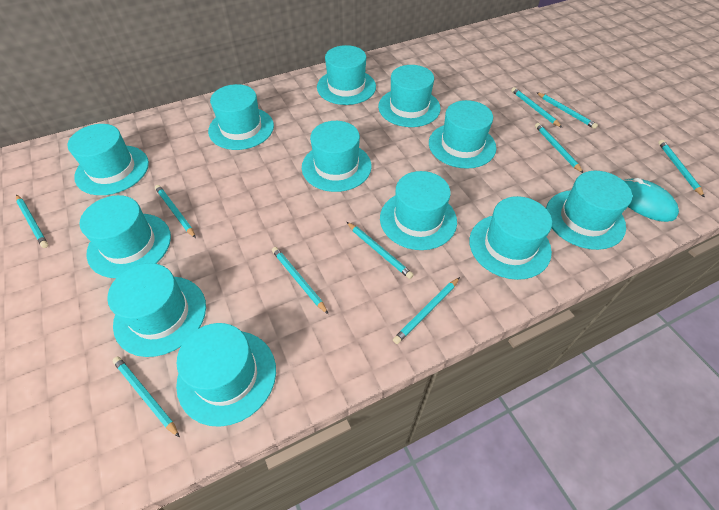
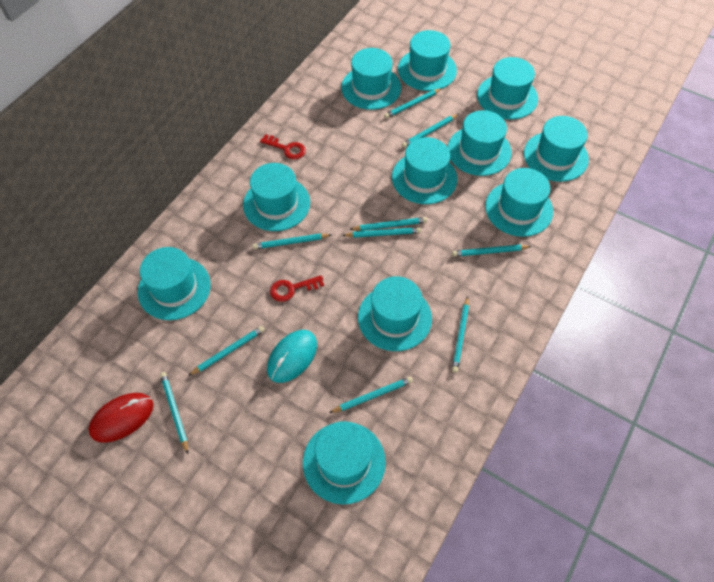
red key: 0 -> 2
red mouse: 0 -> 1
turquoise hat: 12 -> 11

